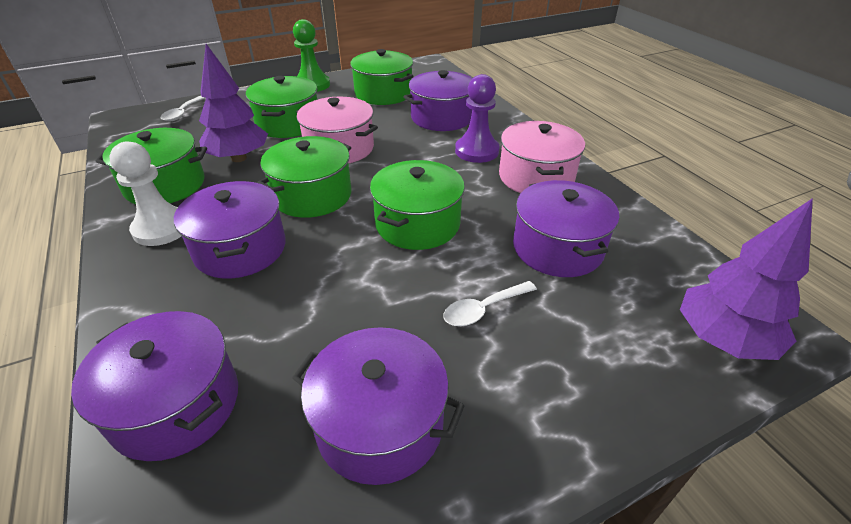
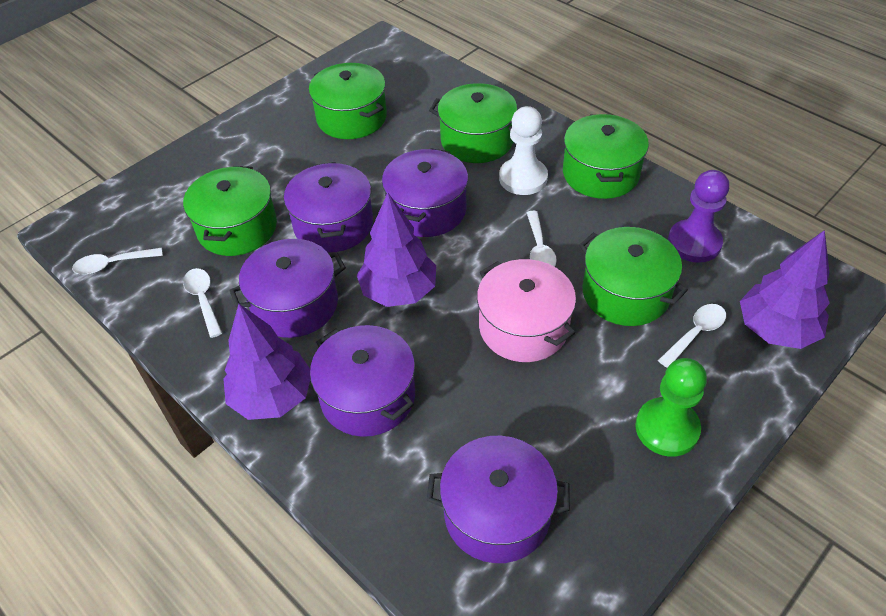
pink pot: 2 -> 1
purple tree: 2 -> 3
white spoon: 2 -> 4

